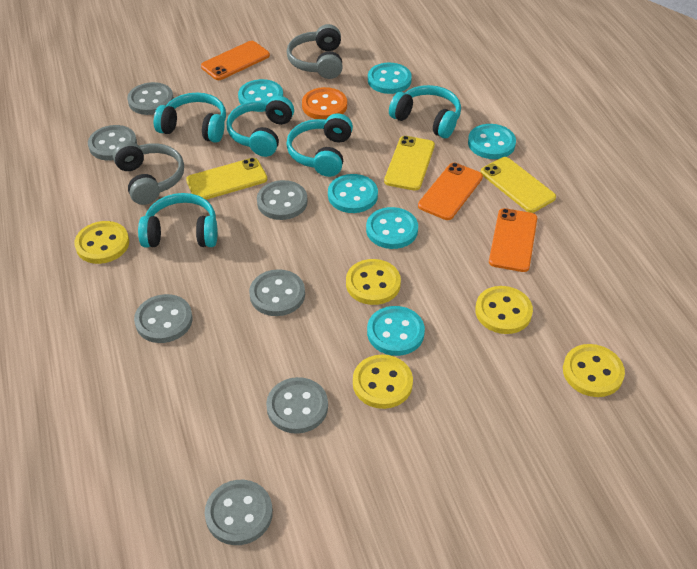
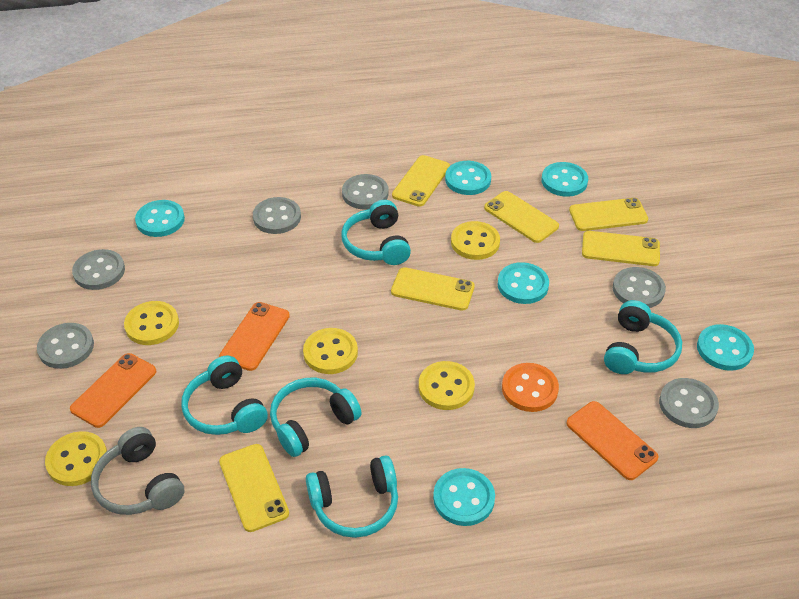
grey button: 7 -> 6
grey headphones: 2 -> 1
yellow phone: 3 -> 6

